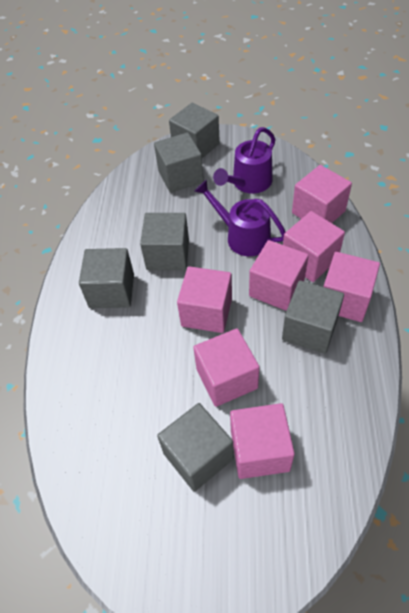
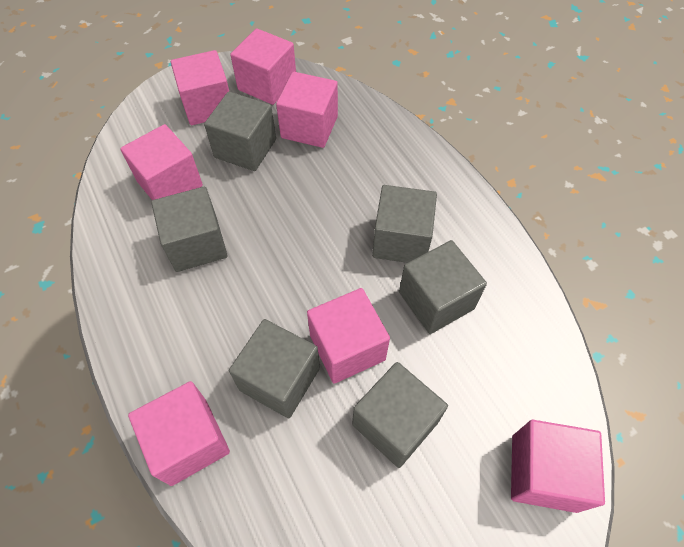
purple watering can: 2 -> 0

